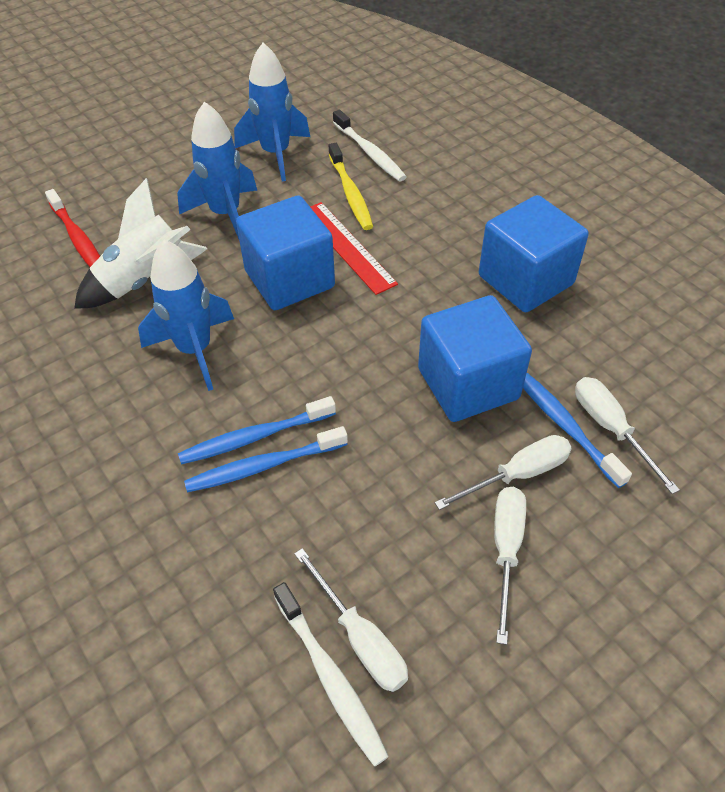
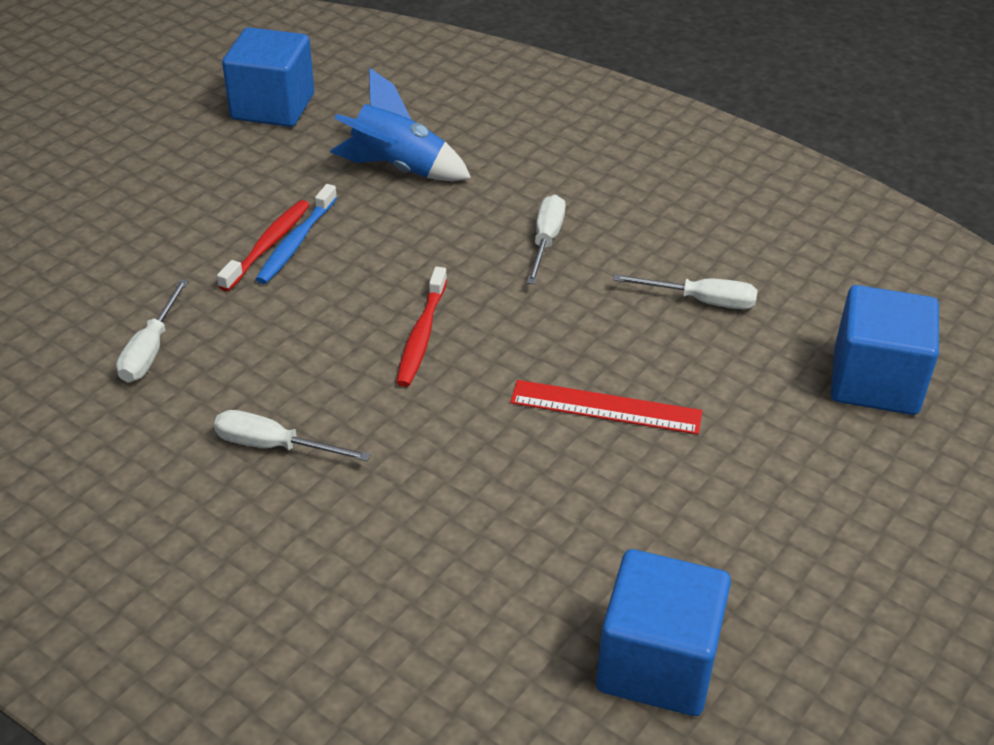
blue rocket: 3 -> 1
blue toothbrush: 3 -> 1
red toothbrush: 1 -> 2
white rocket: 1 -> 0
white toothbrush: 2 -> 0
yellow toothbrush: 1 -> 0

